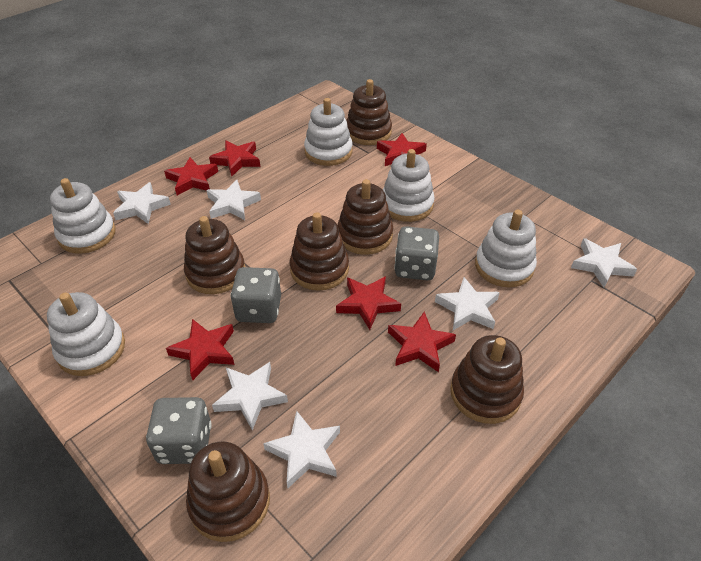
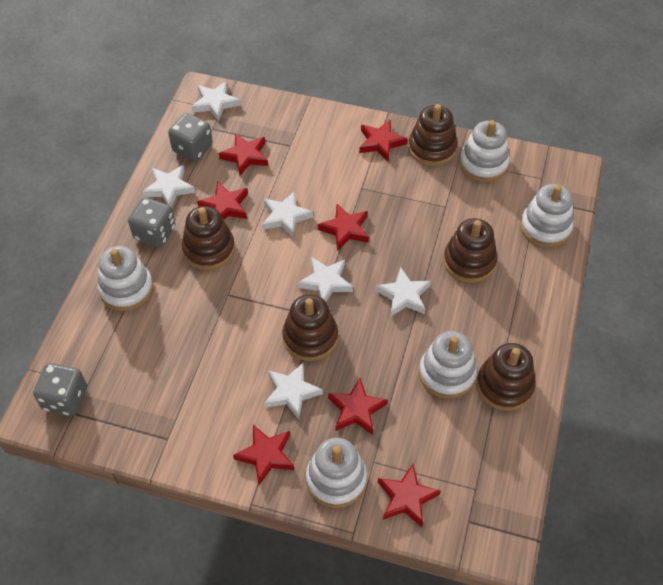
brown stacking toy: 6 -> 5
red star: 6 -> 7

